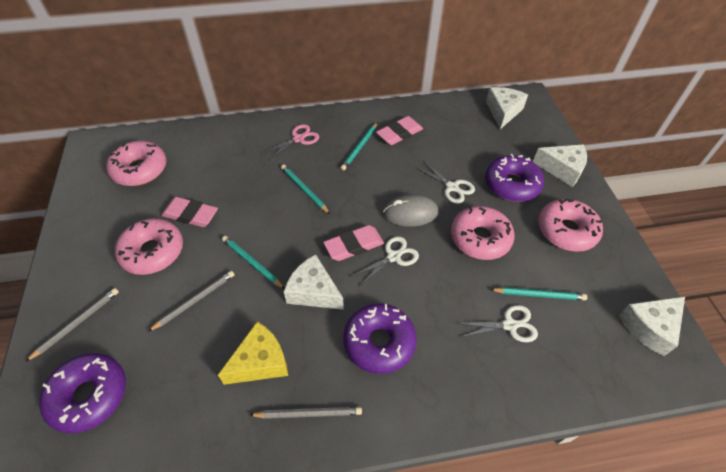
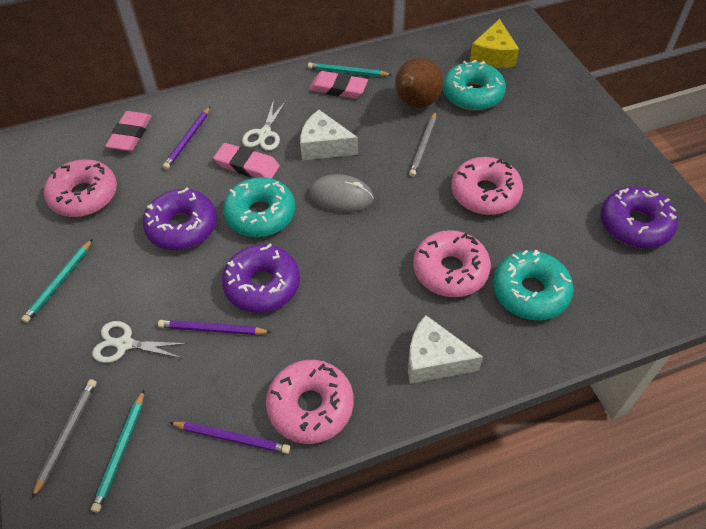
brown pear: 0 -> 1
grey pencil: 3 -> 2
pink scissors: 1 -> 0
purple pencil: 0 -> 3
turquoise donut: 0 -> 3
turquoise pencil: 4 -> 3
white cheese: 4 -> 2
white scissors: 3 -> 2

